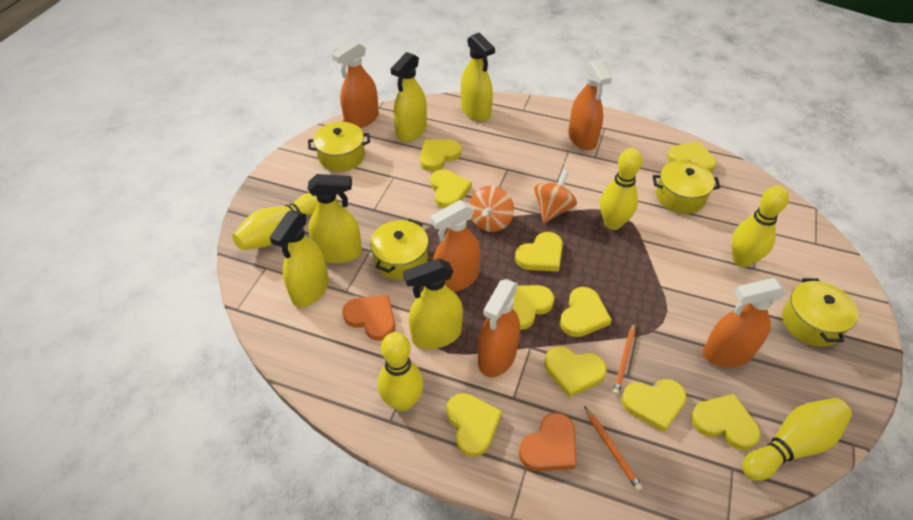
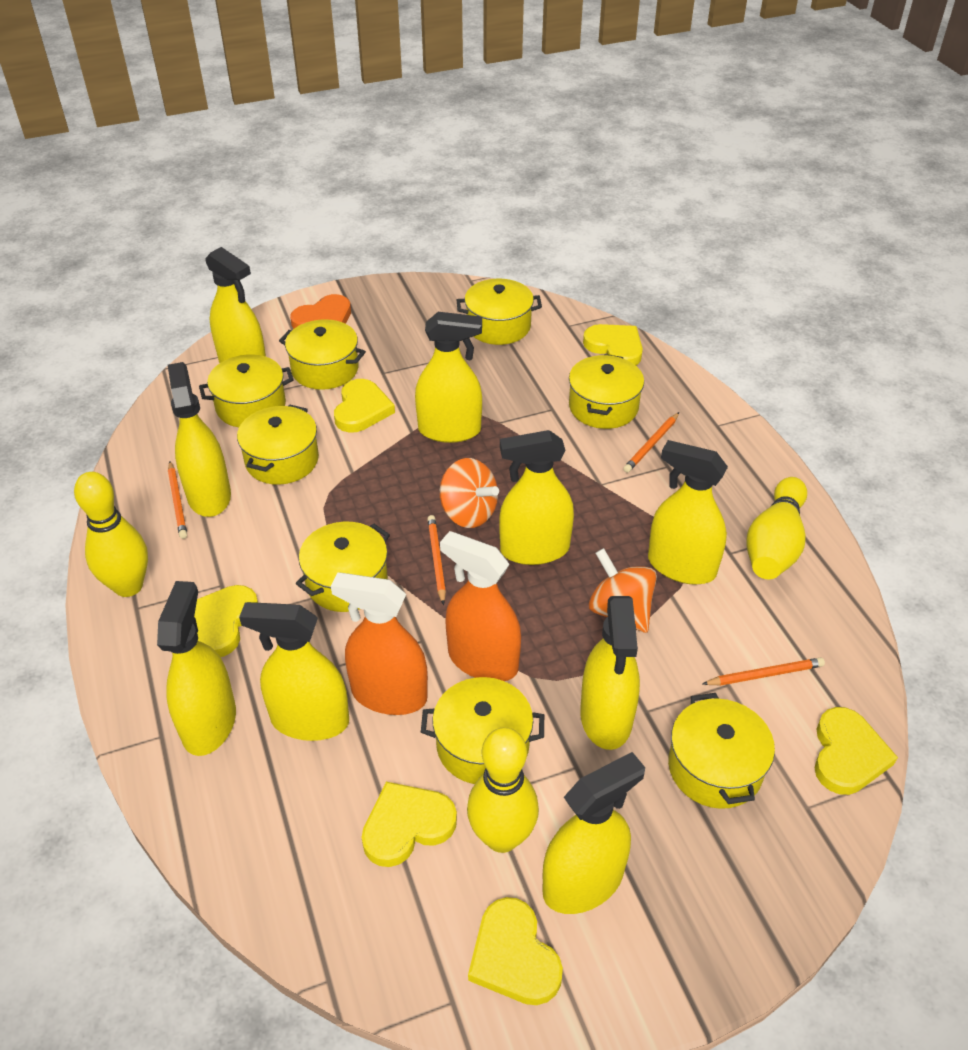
orange heart: 2 -> 1
orange pencil: 2 -> 4
orange spray bottle: 5 -> 2
yellow bowling pin: 5 -> 3
yellow heart: 10 -> 6
yellow pot: 4 -> 8
yellow spray bottle: 5 -> 9

